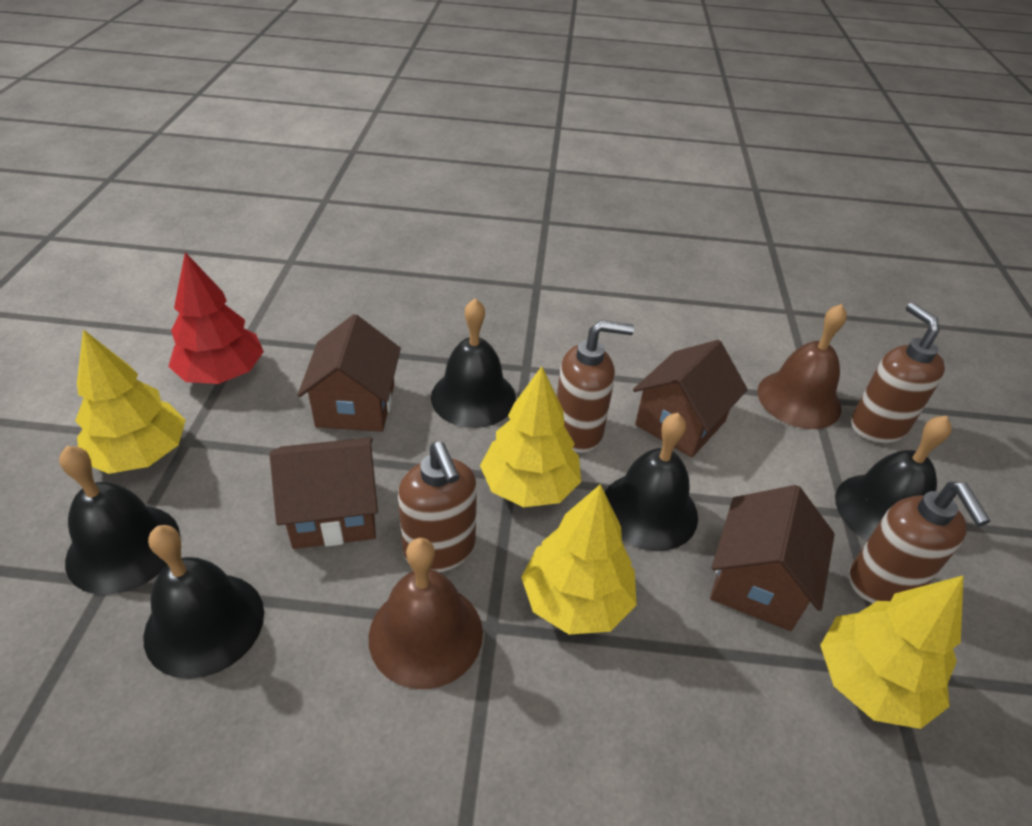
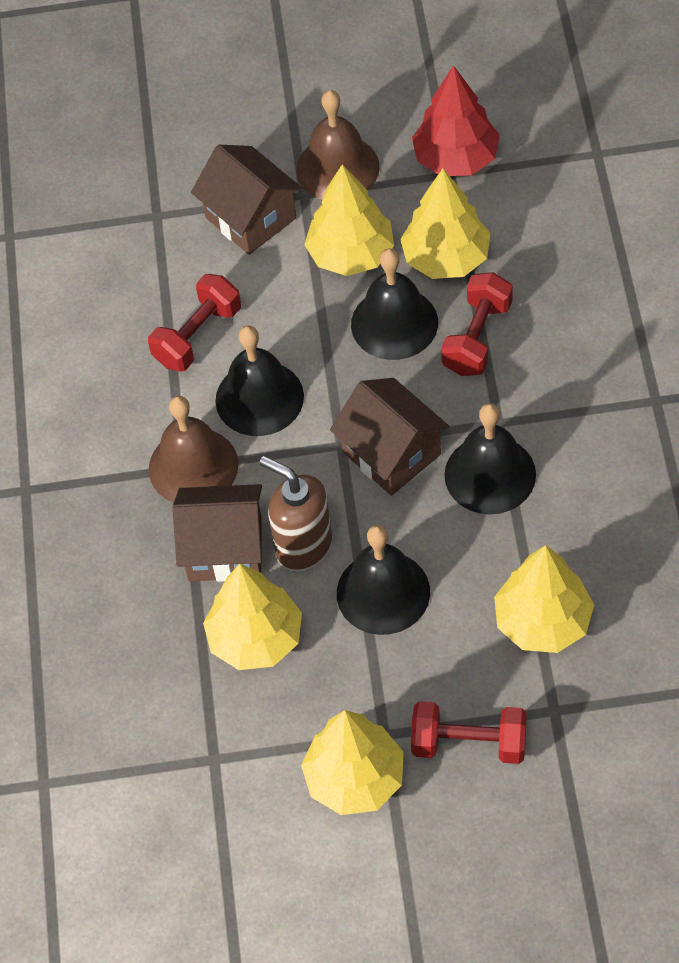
black bell: 5 -> 4
brown house: 4 -> 3
brown soap dispenser: 4 -> 1
red dumbbell: 0 -> 3
yellow tree: 4 -> 5

